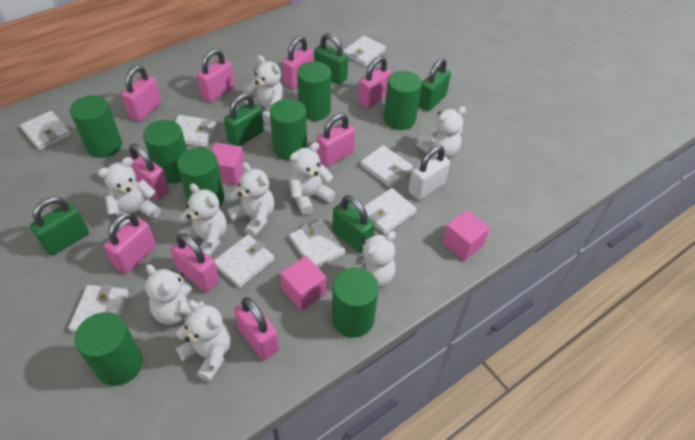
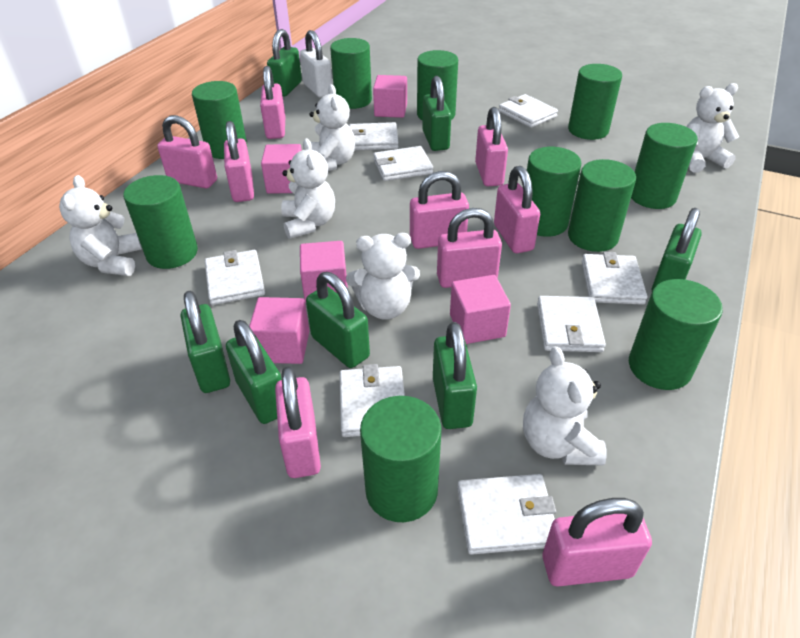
green cylinder: 8 -> 10
green padlock: 5 -> 7
pink cube: 3 -> 5
white teddy bear: 9 -> 6

